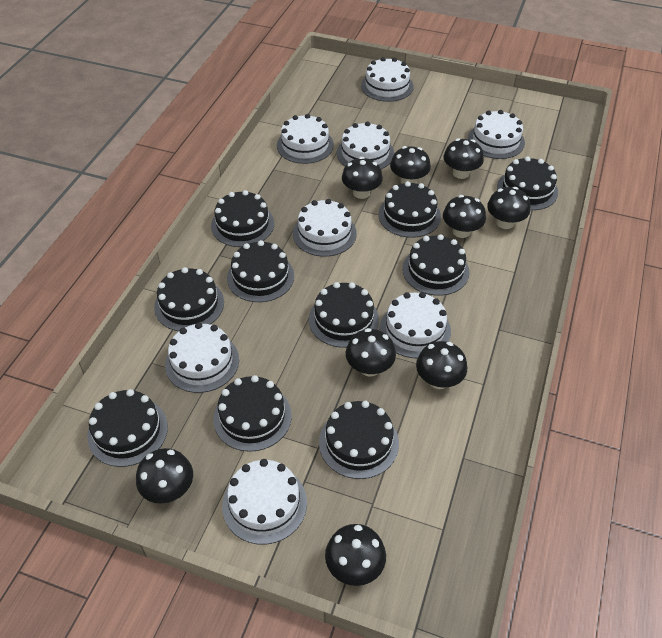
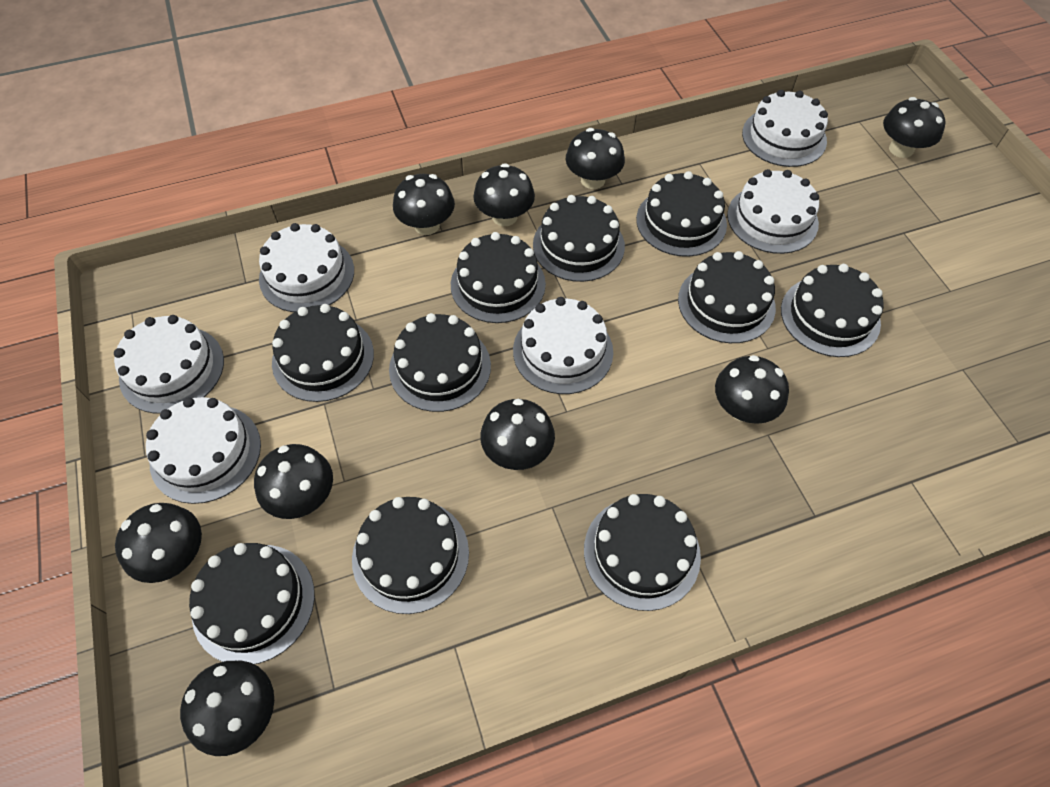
white cake: 8 -> 6

